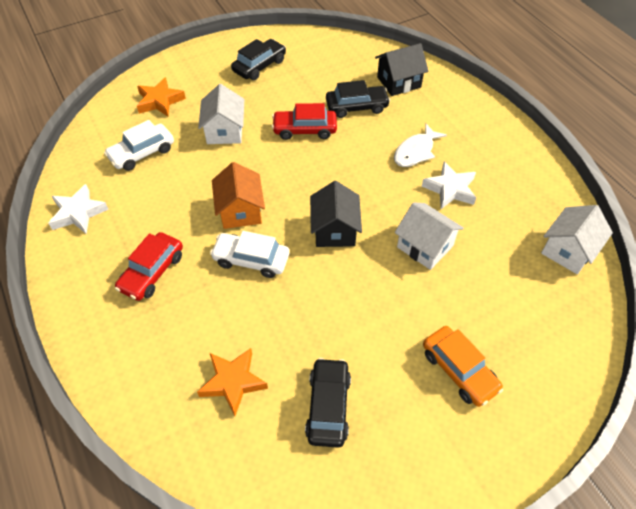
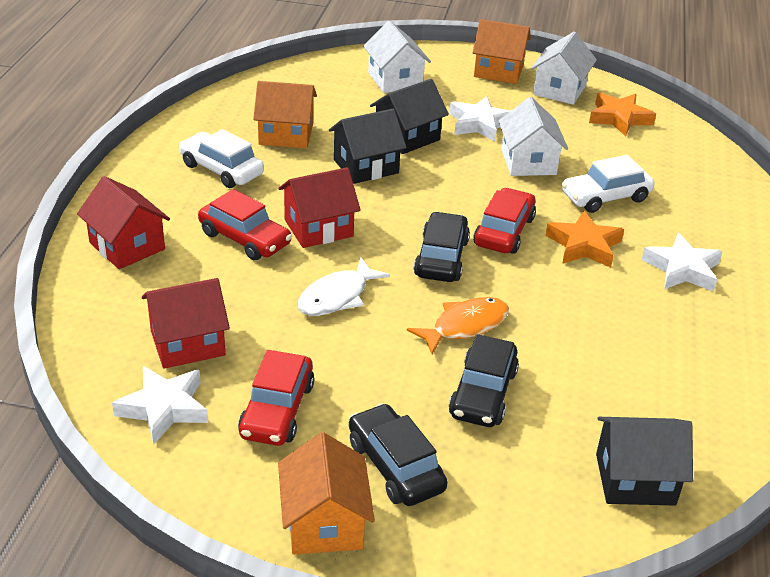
black house: 2 -> 3
orange car: 1 -> 0
orange fish: 0 -> 1
orange house: 1 -> 3
red car: 2 -> 3
red house: 0 -> 3
white star: 2 -> 3

